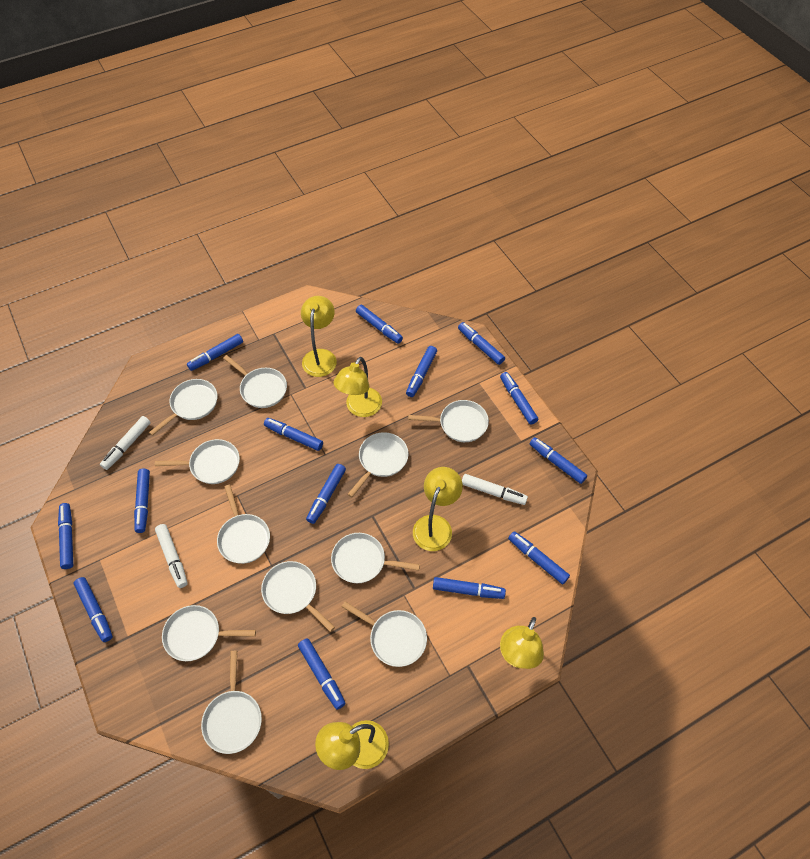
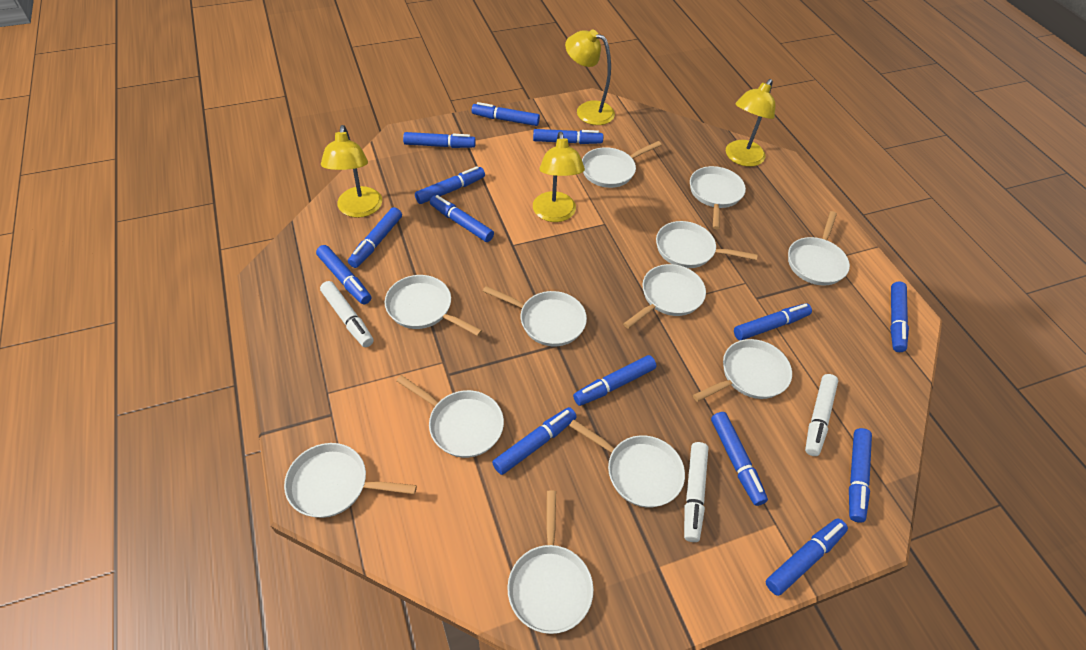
white pan: 11 -> 12
yellow lamp: 5 -> 4

